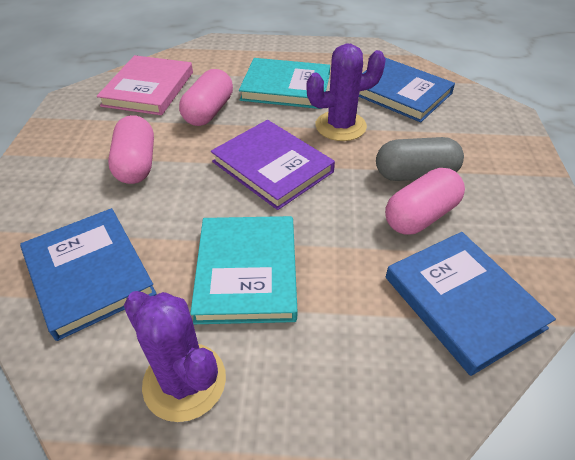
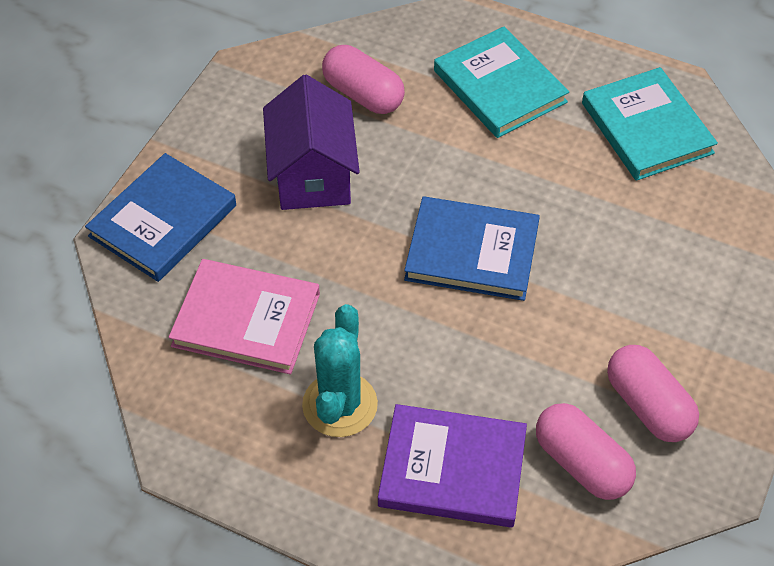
blue book: 3 -> 2
grey capsule: 1 -> 0
purple cactus: 2 -> 0
purple house: 0 -> 1
turquoise cactus: 0 -> 1

